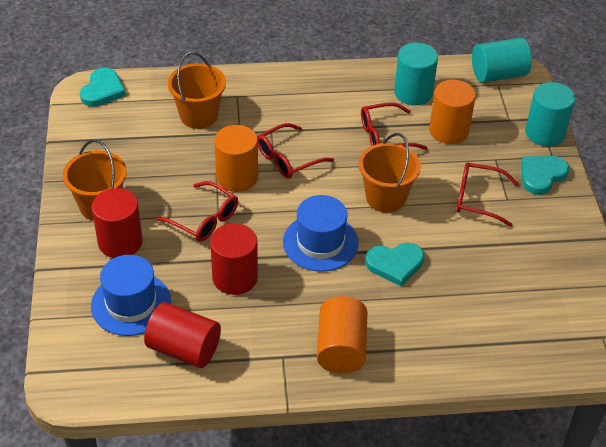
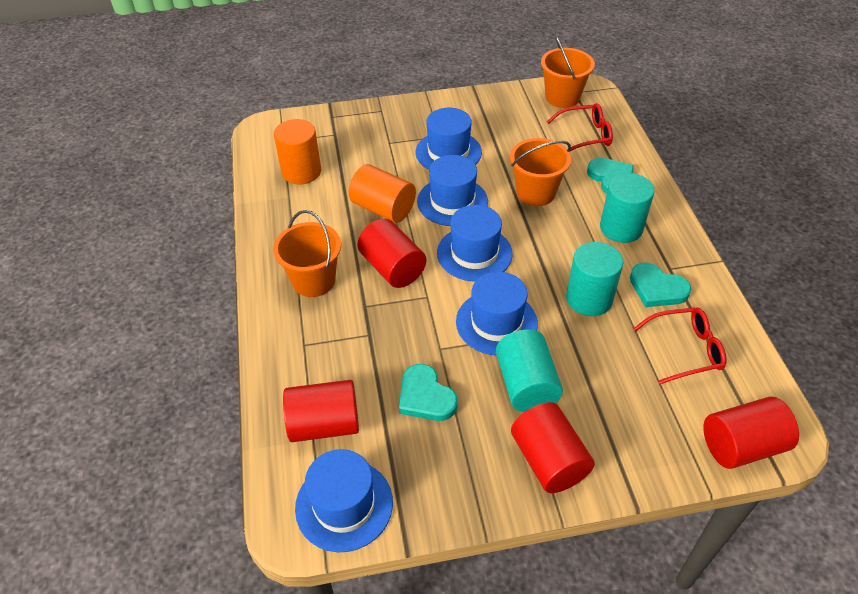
blue hat: 2 -> 5
orange cylinder: 3 -> 2
red cylinder: 3 -> 4
red glasses: 4 -> 2

